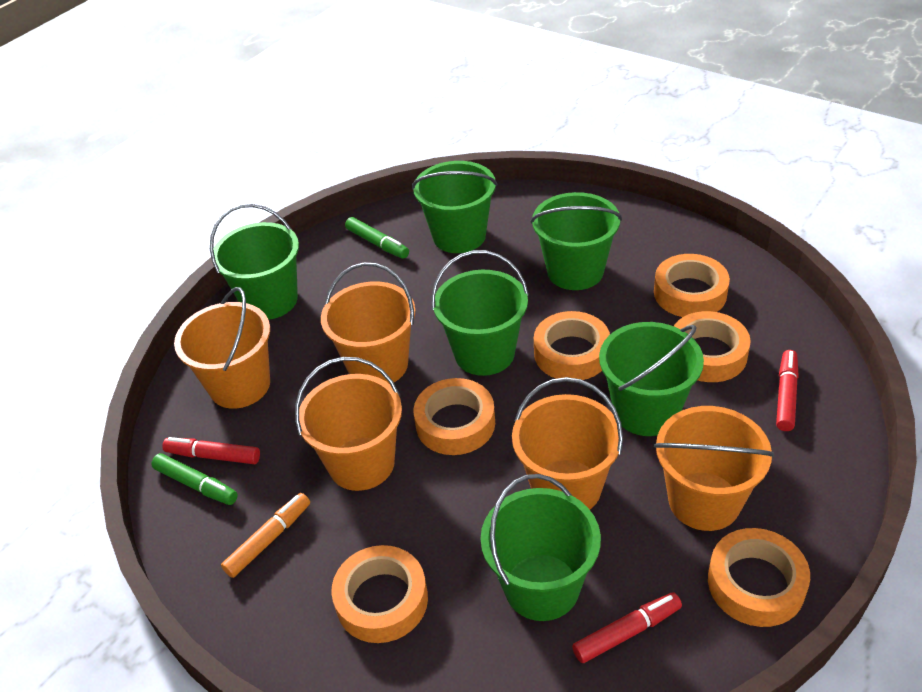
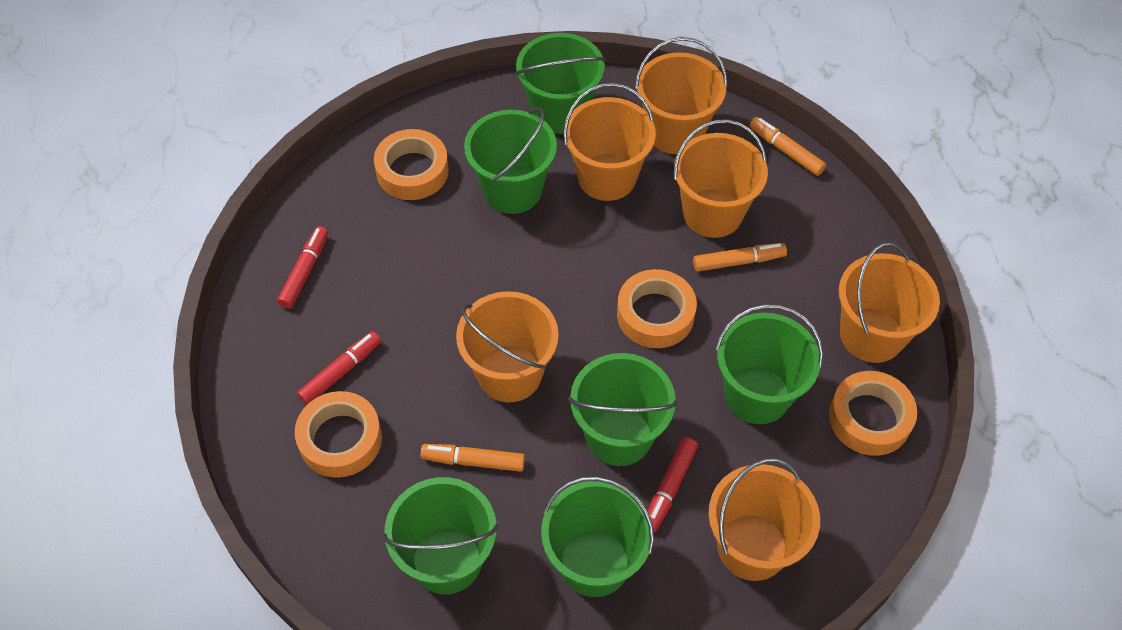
green marker: 2 -> 0
orange bucket: 5 -> 6
orange marker: 1 -> 3
orange tape: 6 -> 4

